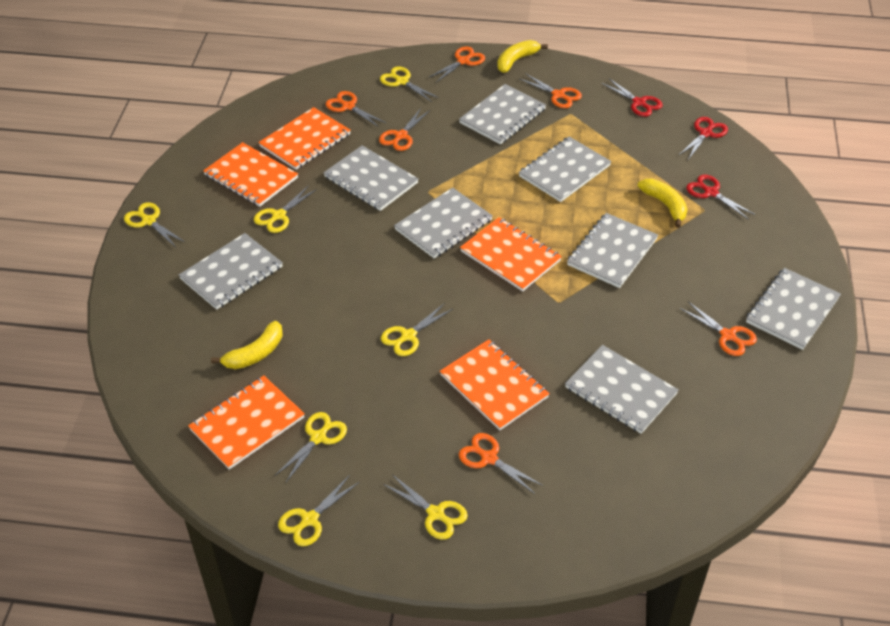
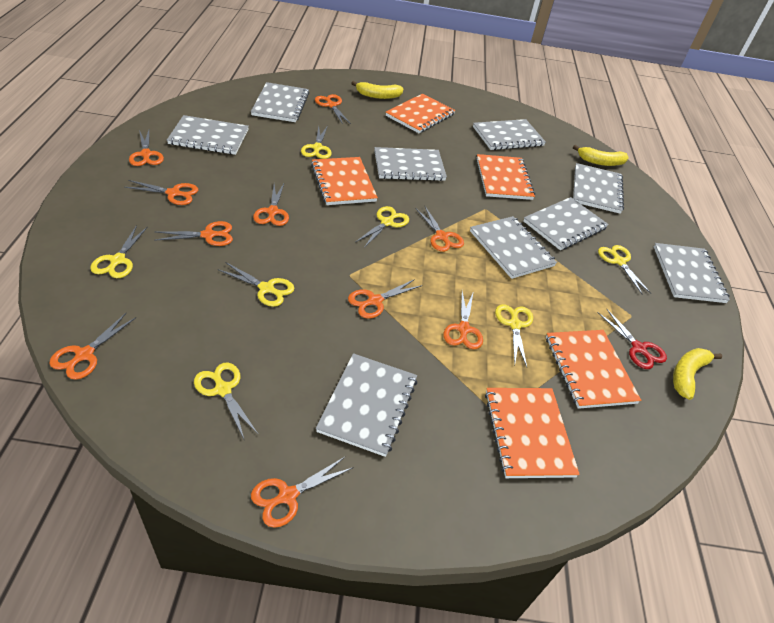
grey notebook: 8 -> 9
orange scissors: 6 -> 10
red scissors: 3 -> 1

